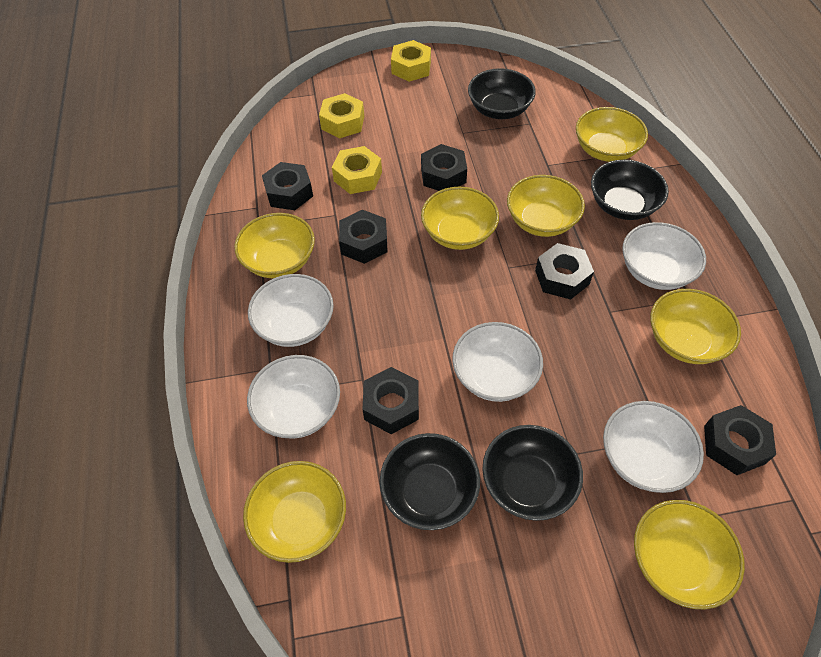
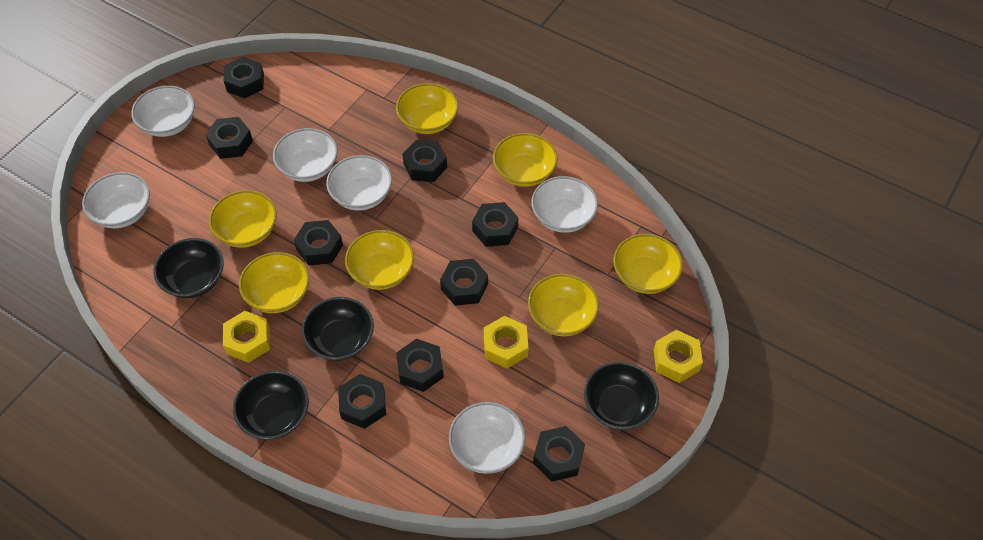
black nut: 6 -> 9
white bowl: 5 -> 6

